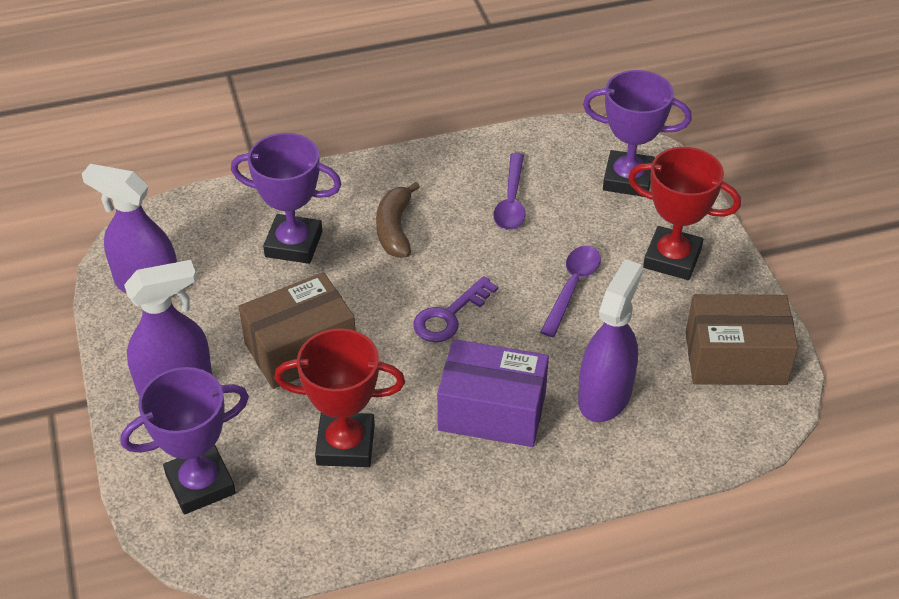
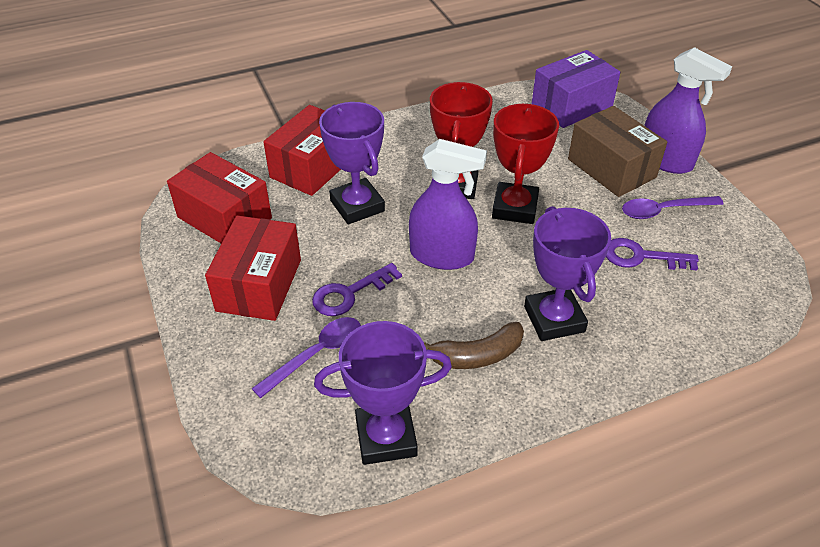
brown box: 2 -> 1
purple key: 1 -> 2
purple spray bottle: 3 -> 2
red box: 0 -> 3

